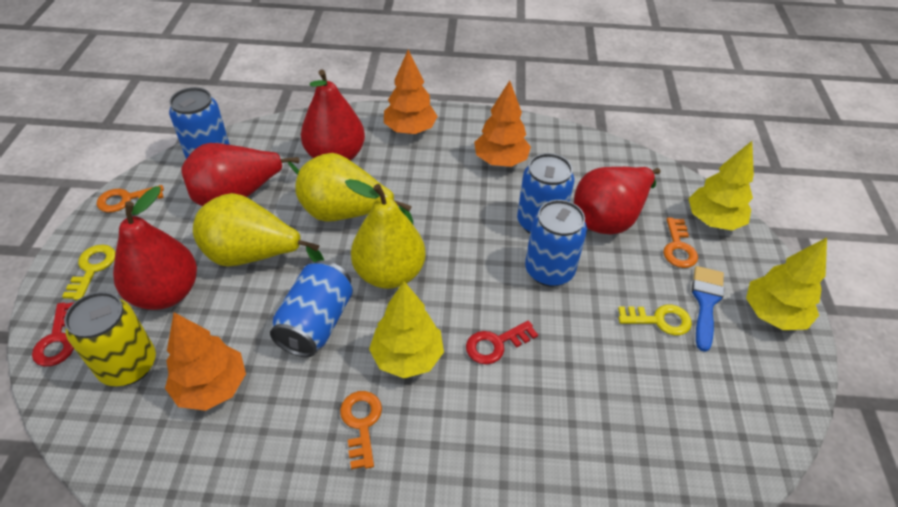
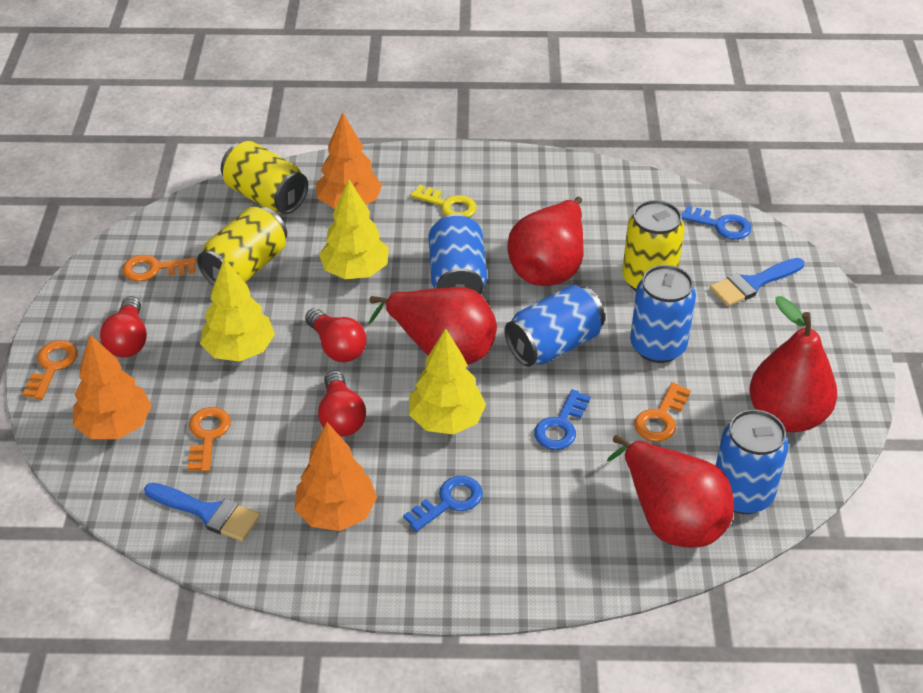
blue brush: 1 -> 2
blue key: 0 -> 3
orange key: 3 -> 4
red key: 2 -> 0
red light bulb: 0 -> 3
yellow can: 1 -> 3
yellow key: 2 -> 1
yellow pear: 3 -> 0

